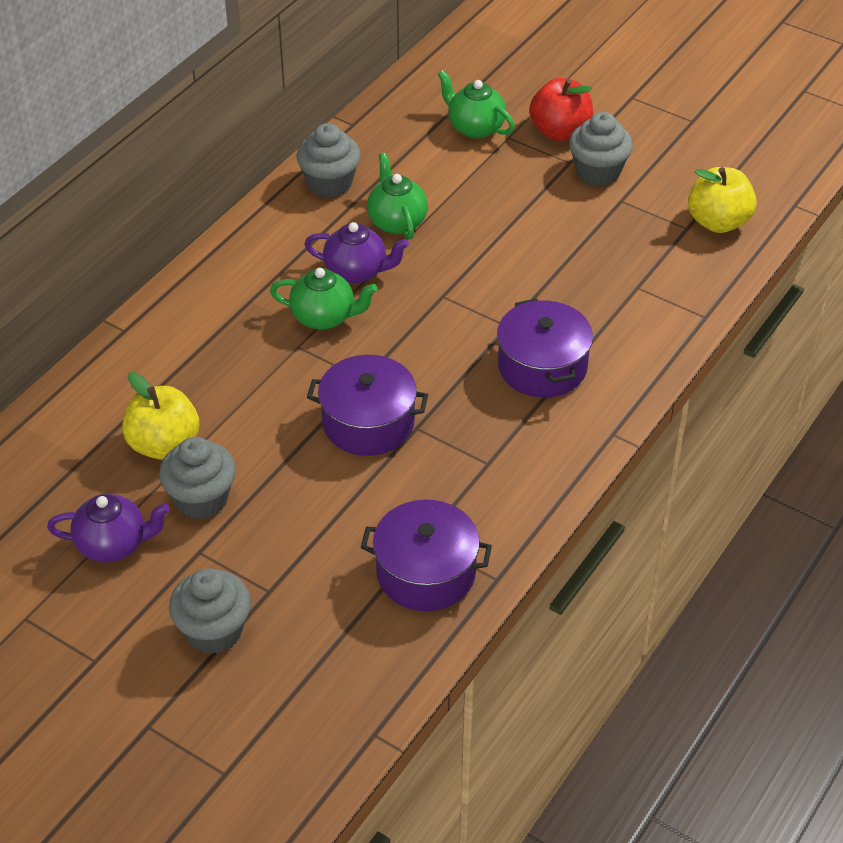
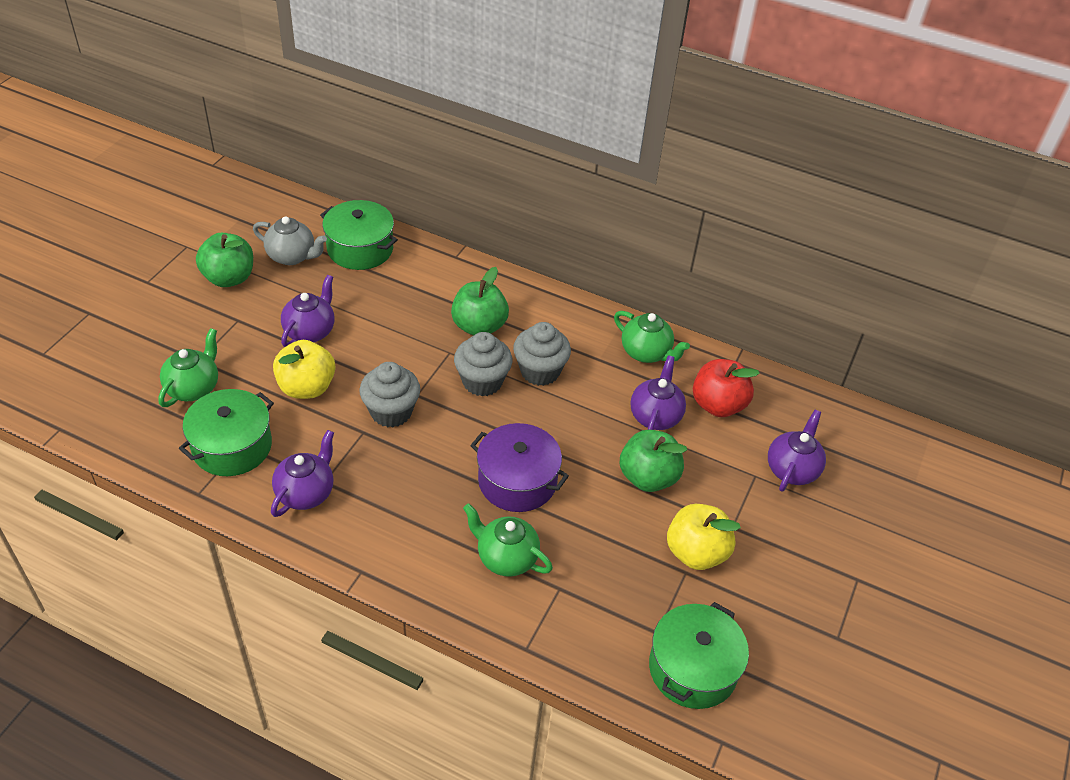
green apple: 0 -> 3
green pot: 0 -> 3
grey cupcake: 4 -> 3
grey teapot: 0 -> 1
purple pot: 3 -> 1
purple teapot: 2 -> 4

